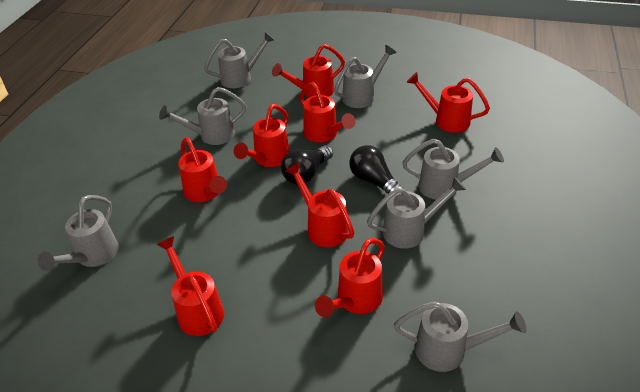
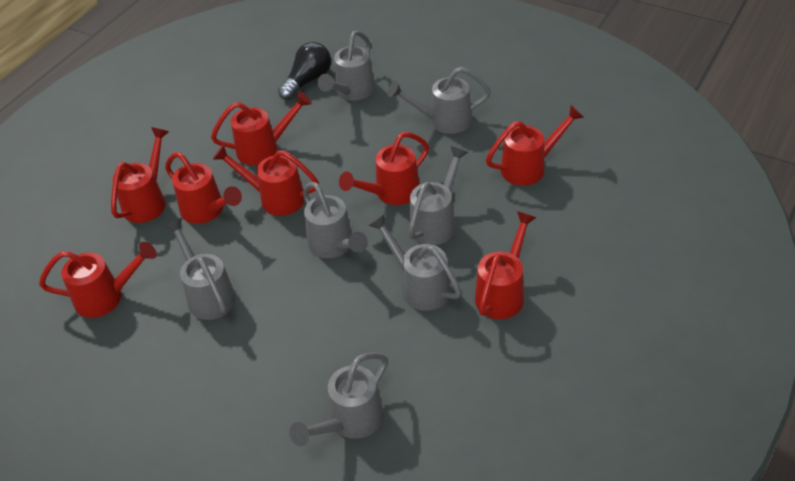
black light bulb: 2 -> 1

